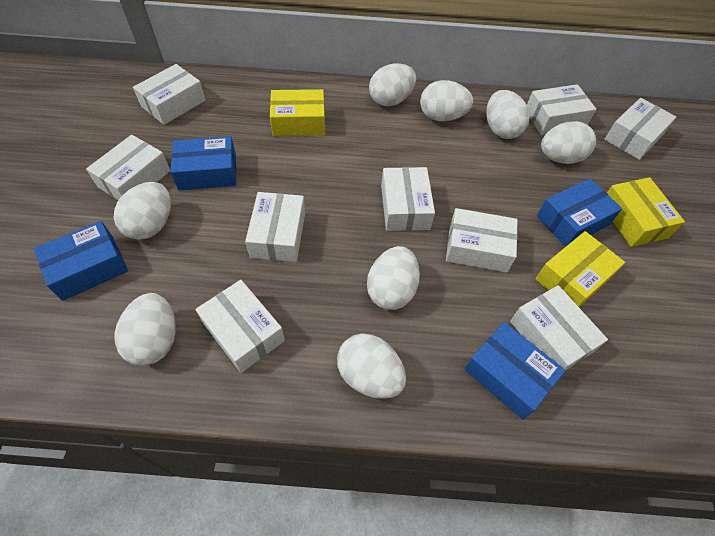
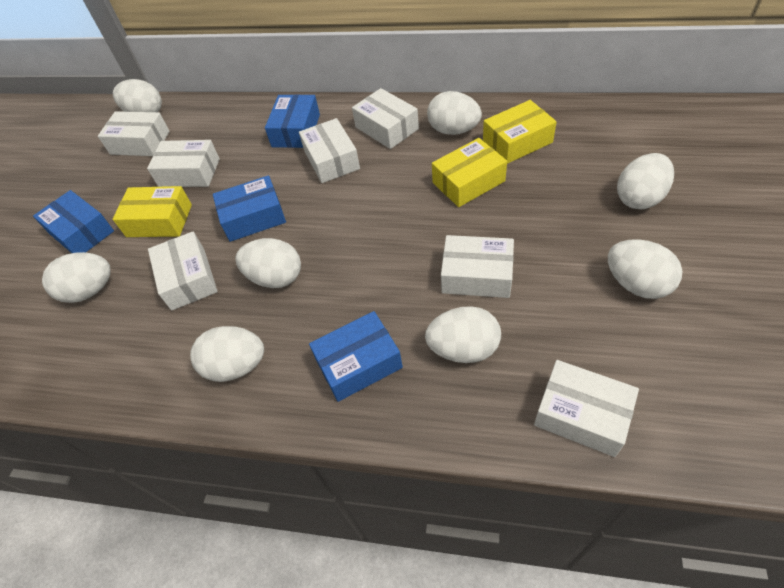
white box: 9 -> 7

